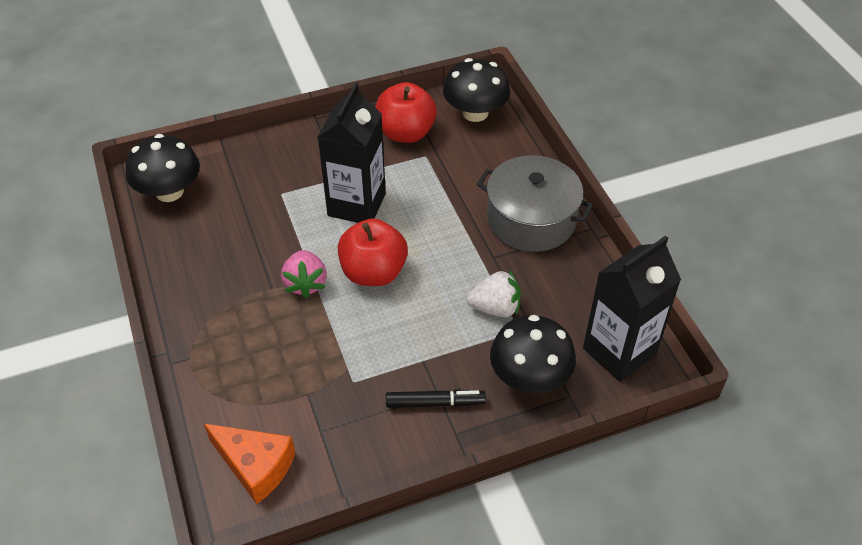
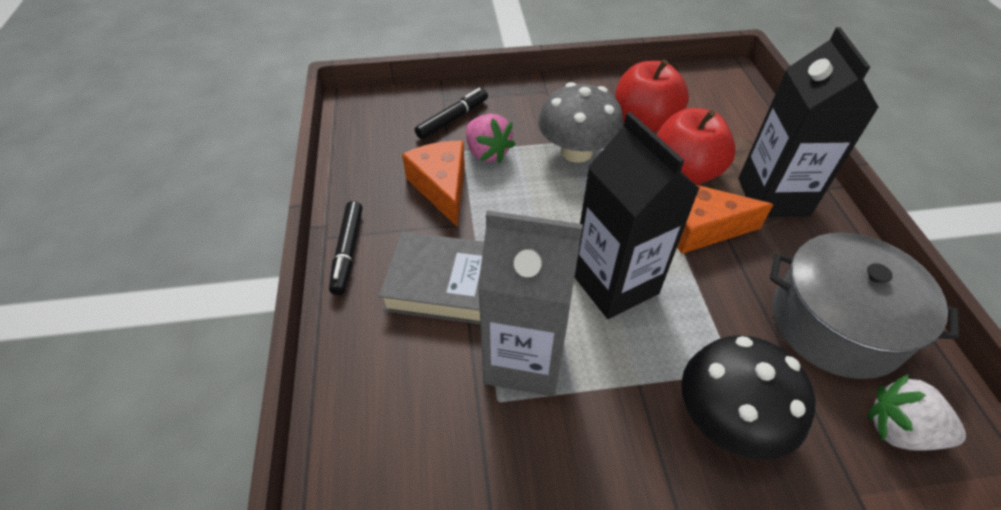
black marker: 1 -> 2
black mushroom: 3 -> 1
grey book: 0 -> 1
grey carton: 0 -> 1
grey mushroom: 0 -> 1
orange cheese: 1 -> 2

